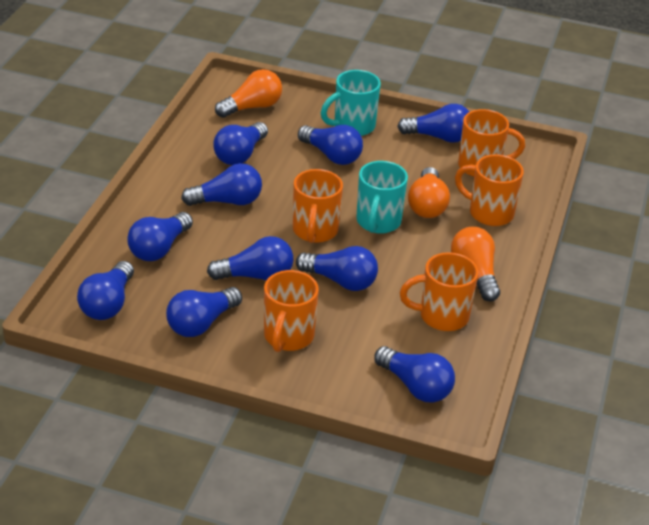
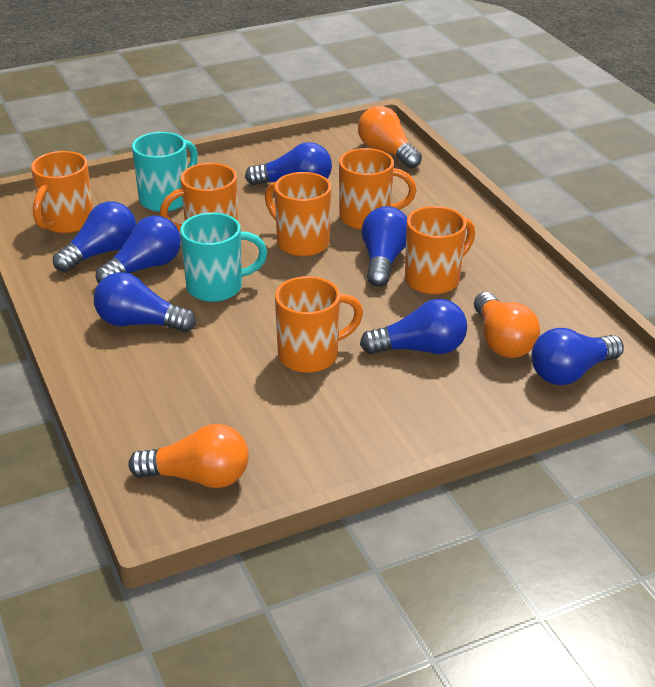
blue light bulb: 10 -> 7
orange mug: 5 -> 6

